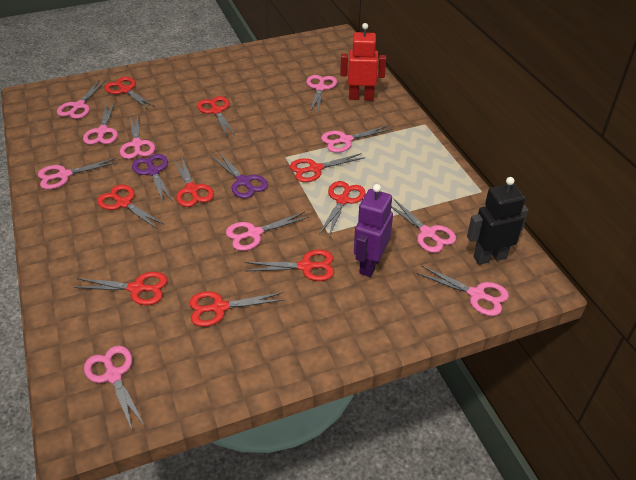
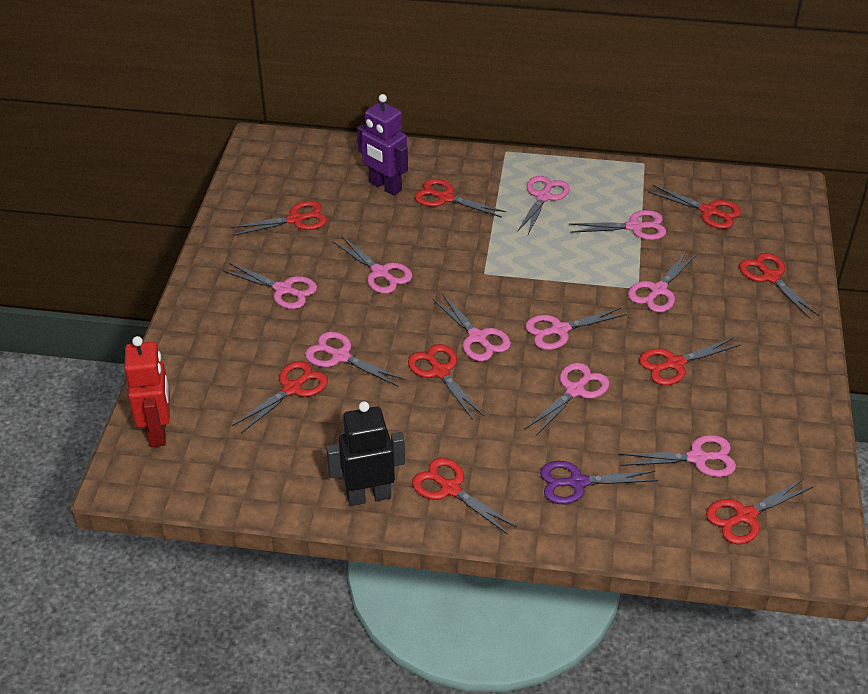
purple scissors: 2 -> 1

